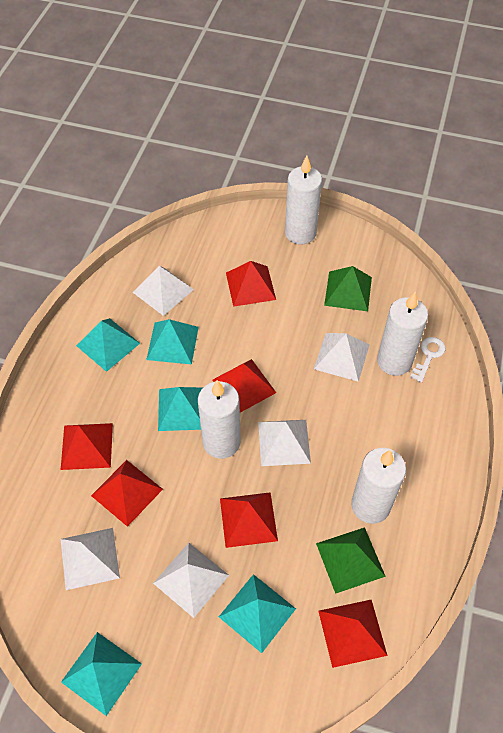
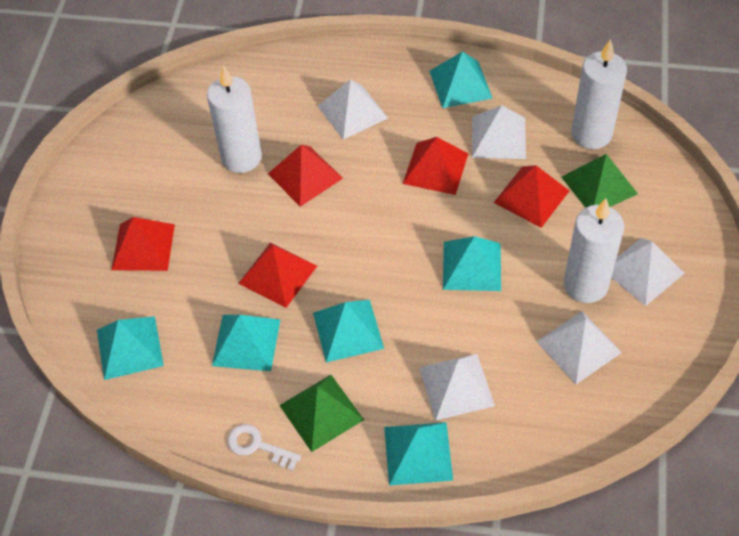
red pyramid: 6 -> 5
turquoise pyramid: 5 -> 6
white candle: 4 -> 3

